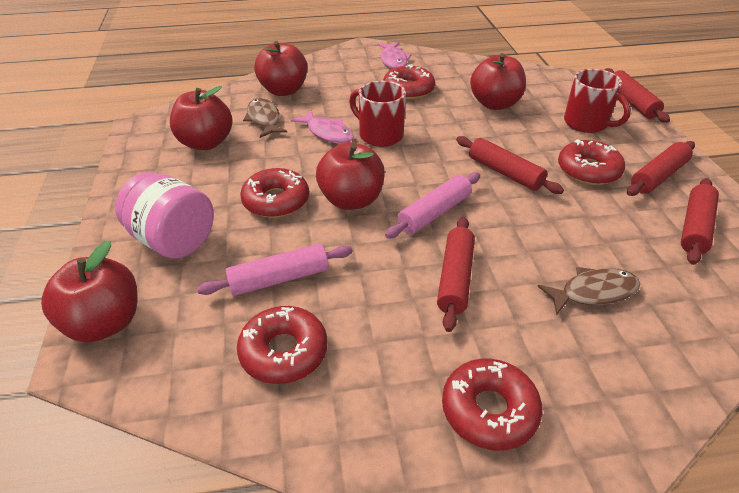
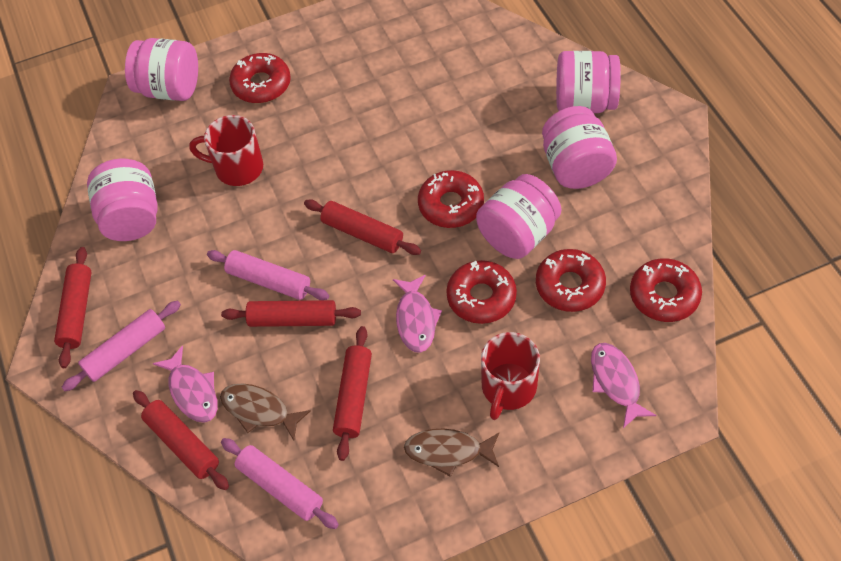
pink fish: 2 -> 3
pink jar: 1 -> 5
pink rolling pin: 2 -> 3
red apple: 5 -> 0

